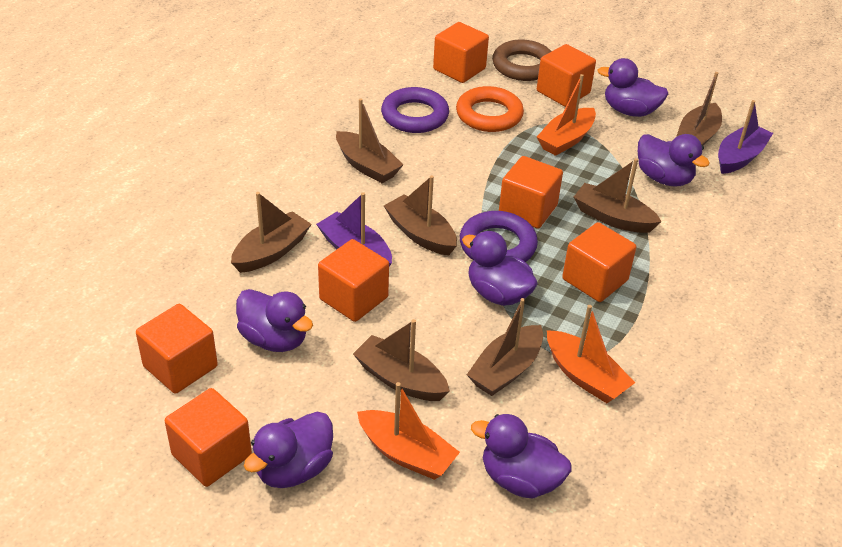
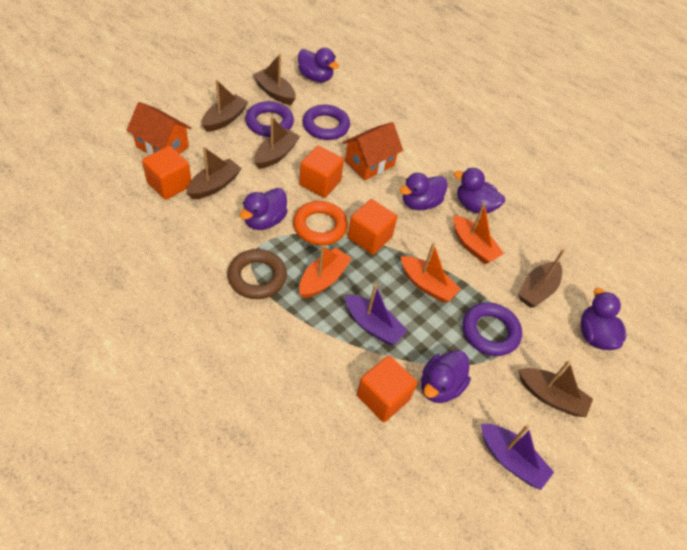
brown boat: 7 -> 6
orange cube: 7 -> 4
orange house: 0 -> 2
purple ring: 2 -> 3

